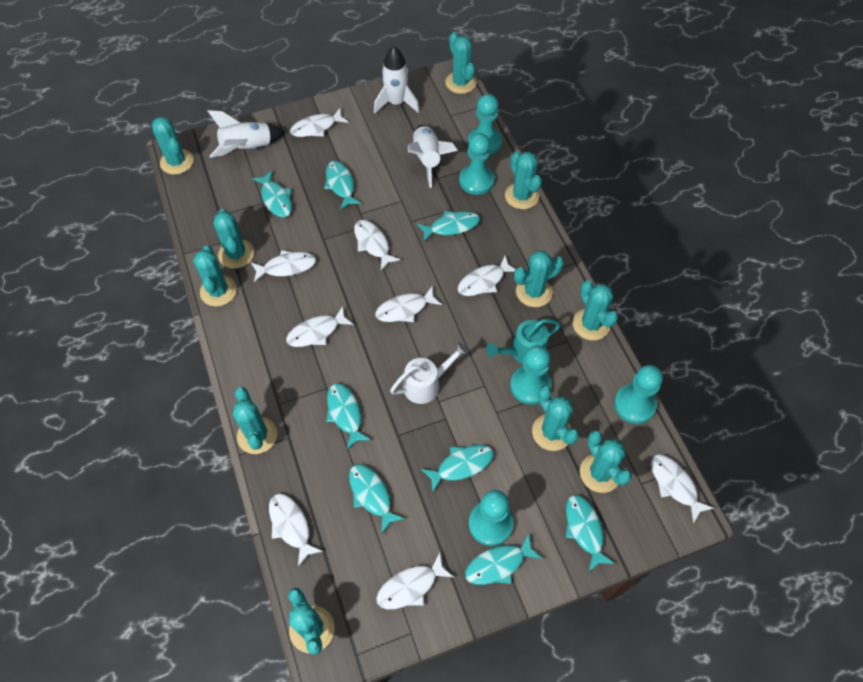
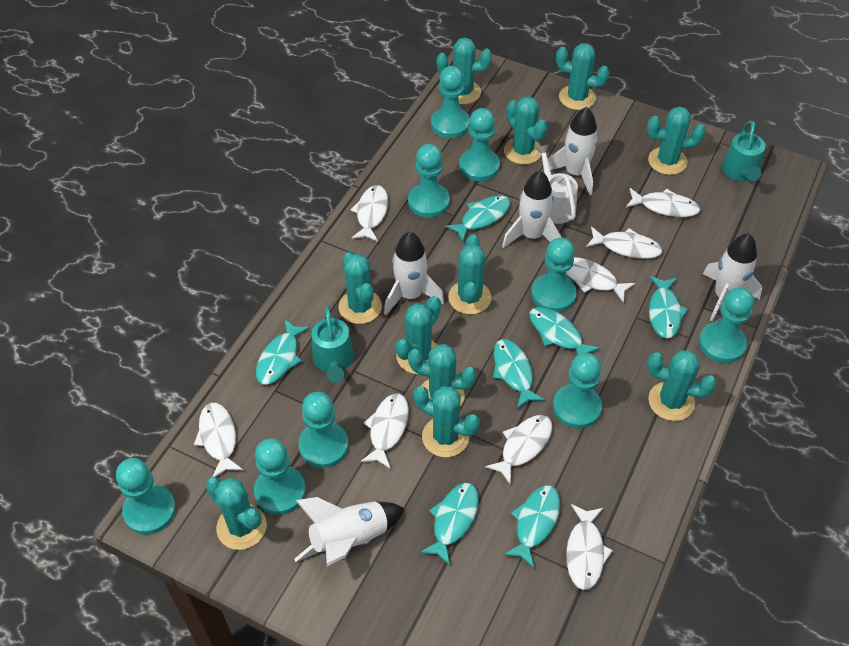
turquoise fish: 8 -> 7
turquoise pawn: 5 -> 9
turquoise watering can: 1 -> 2
white fish: 9 -> 8
white rocket: 3 -> 5

